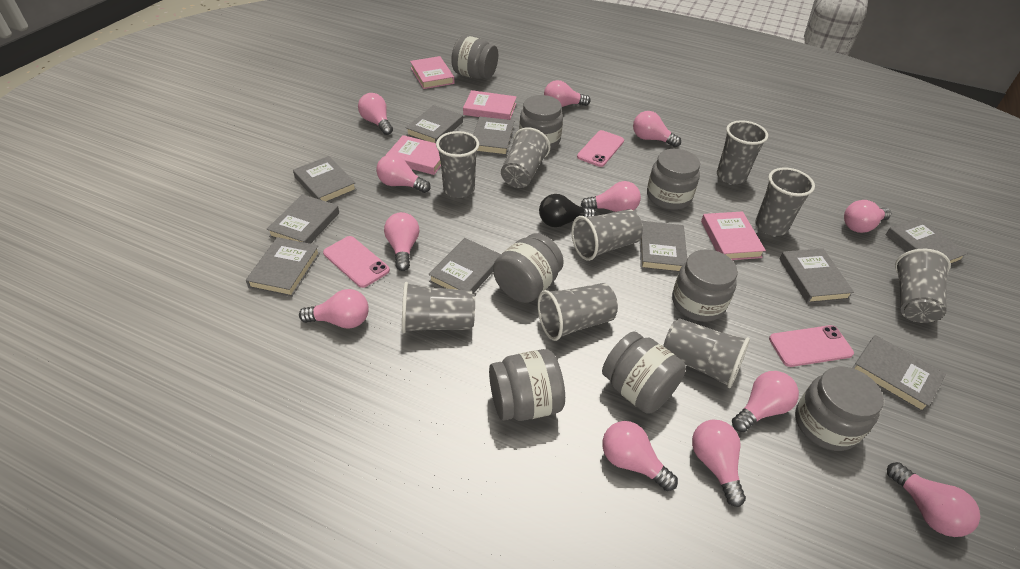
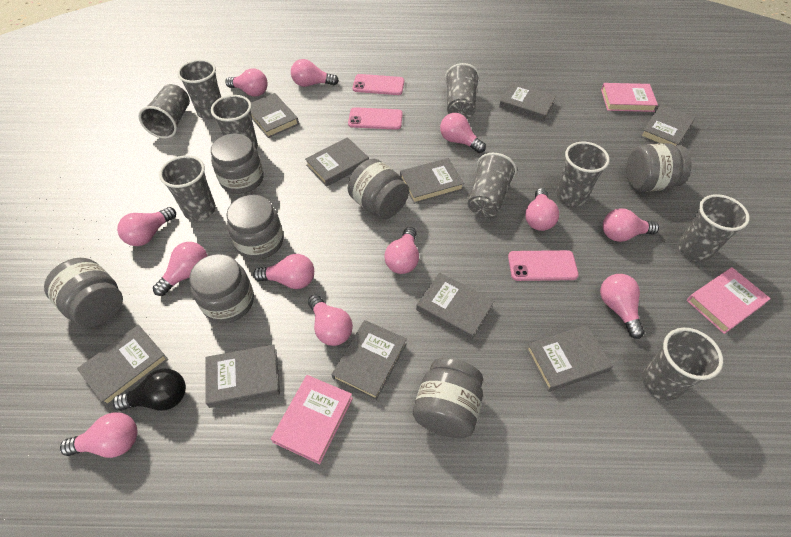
grey jar: 8 -> 7
pink book: 4 -> 3

